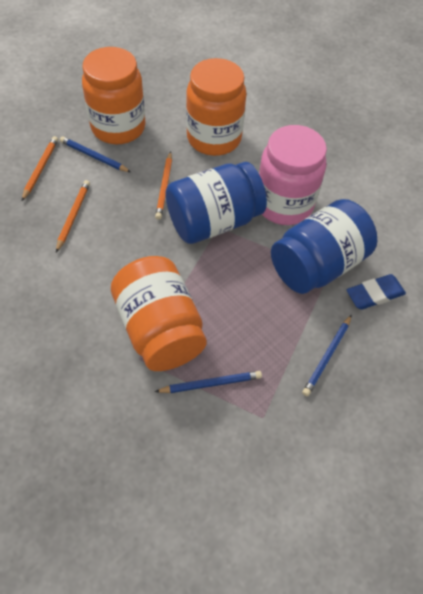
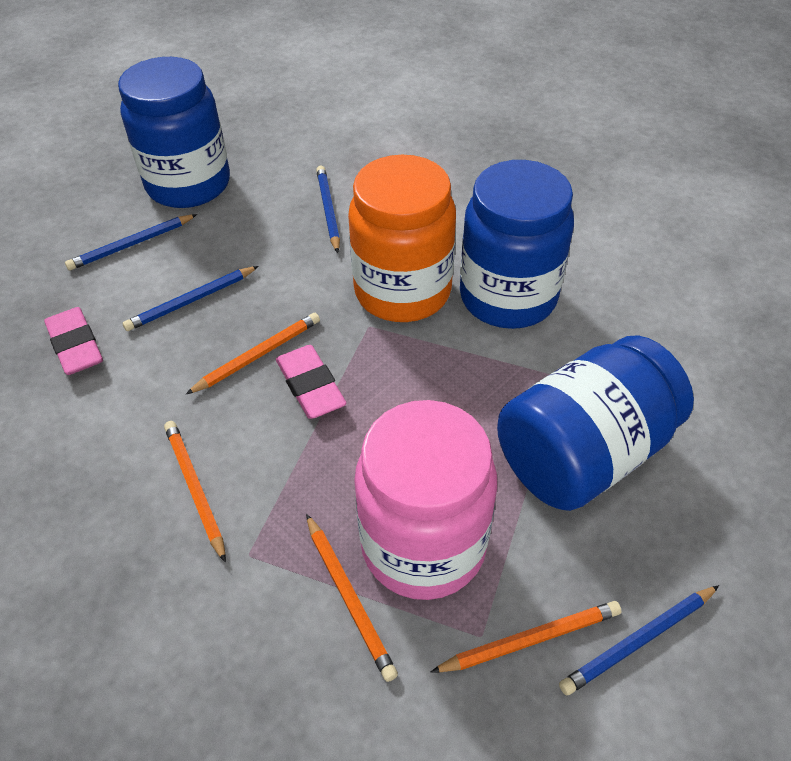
blue eraser: 1 -> 0
blue jar: 2 -> 3
blue pencil: 3 -> 4
orange jar: 3 -> 1
orange pencil: 3 -> 4
pink eraser: 0 -> 2

